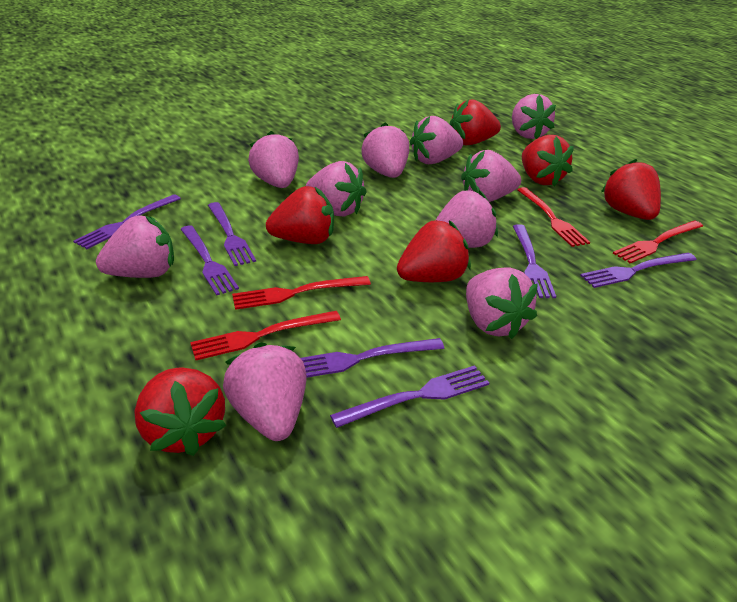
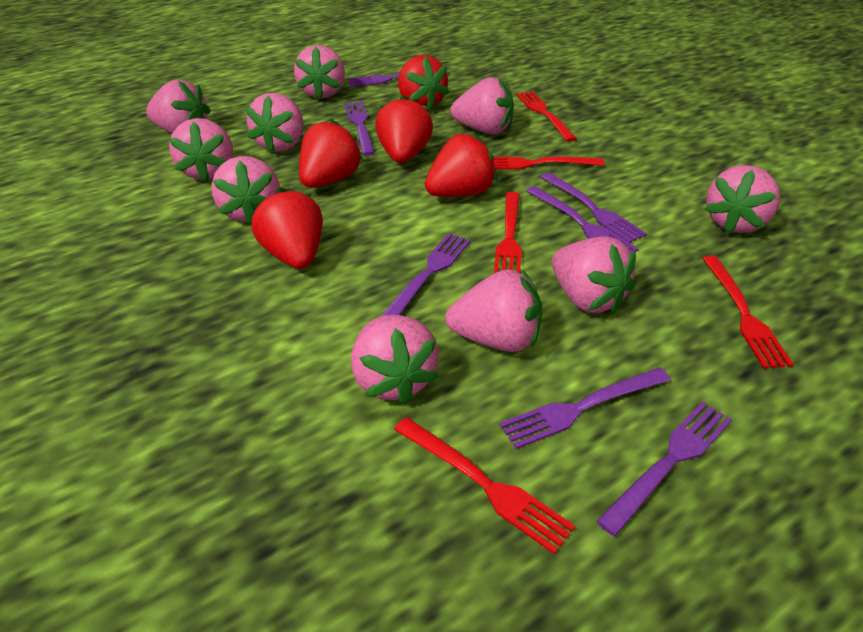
red fork: 4 -> 5
red strawberry: 6 -> 5

